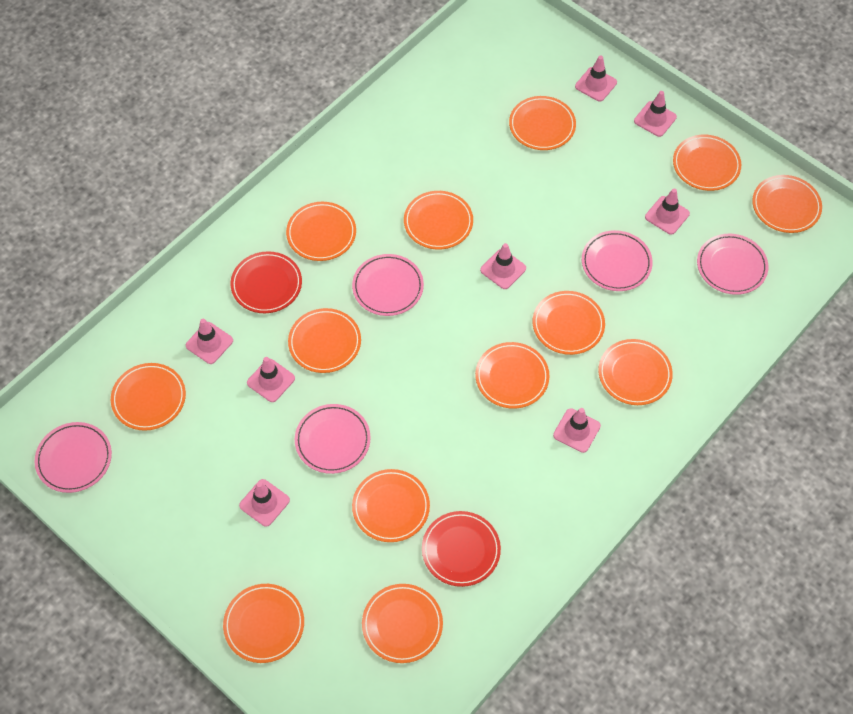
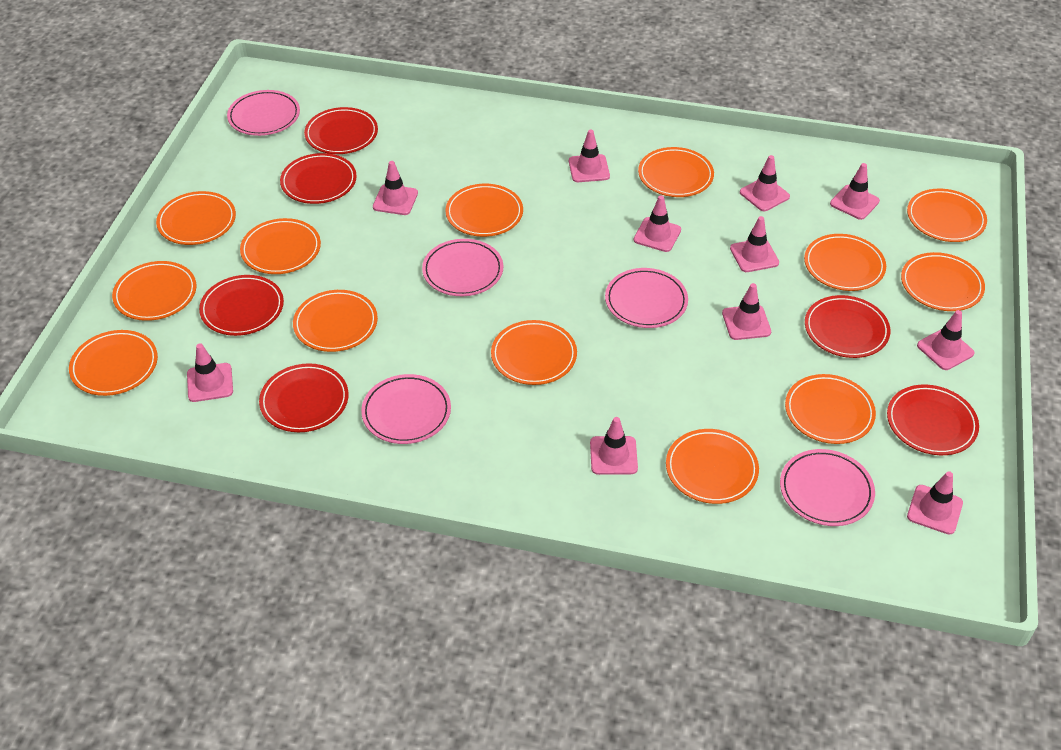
pink traffic cone: 8 -> 11
red plate: 2 -> 6

